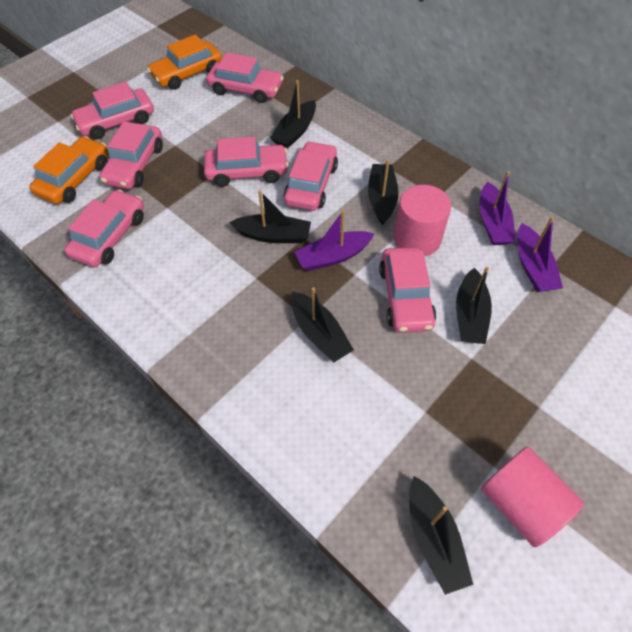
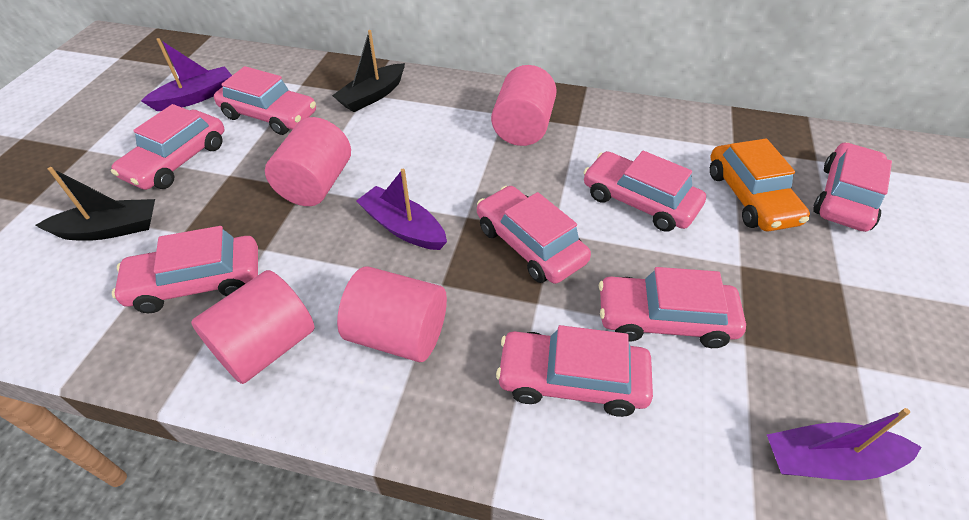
black boat: 6 -> 2
orange car: 2 -> 1
pink car: 7 -> 8
pink cylinder: 2 -> 4

